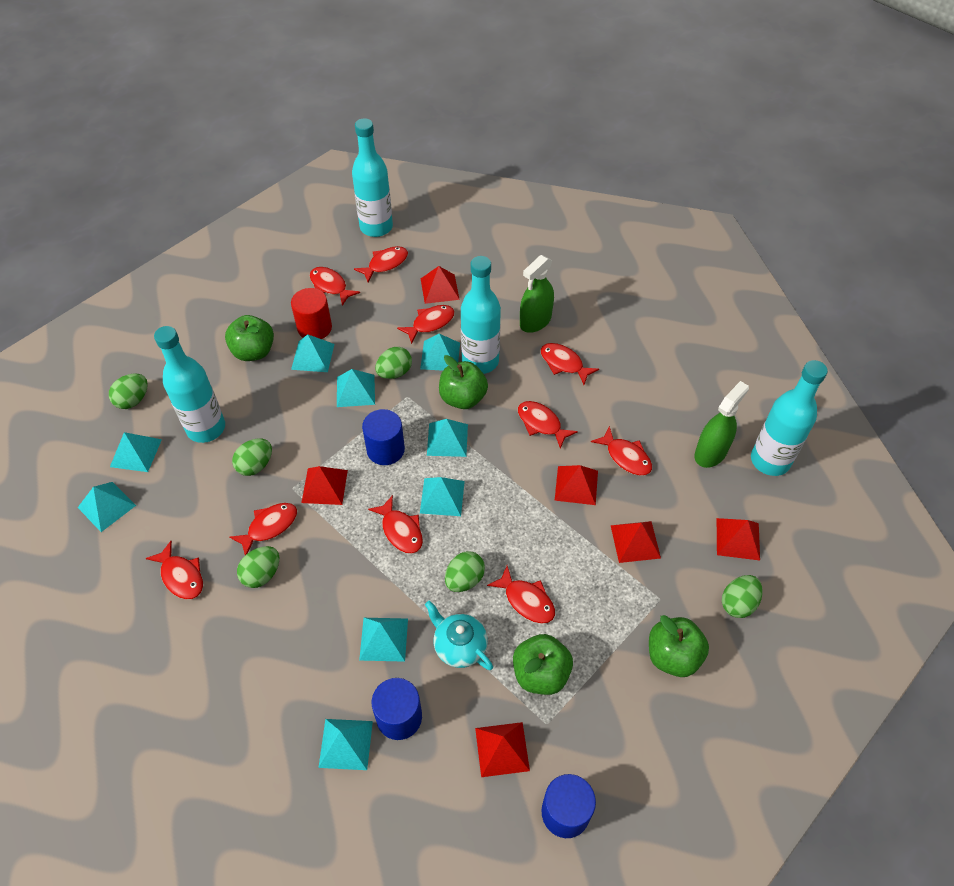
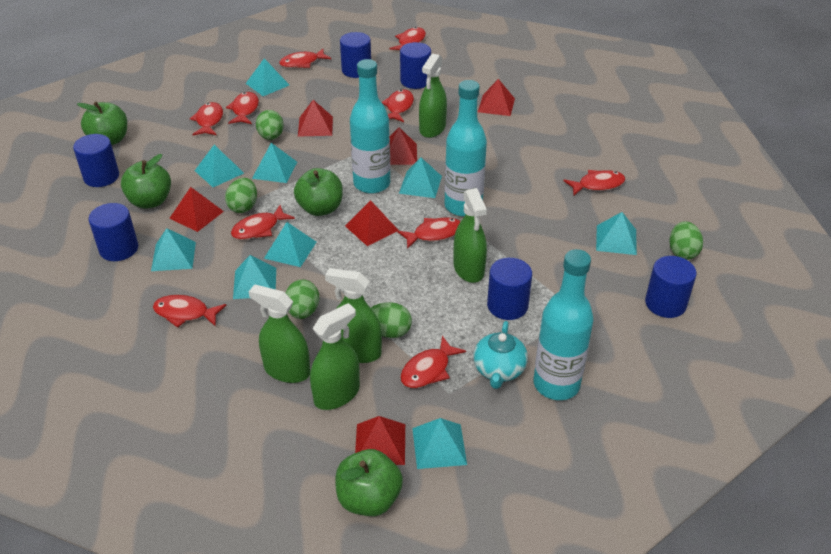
blue cylinder: 3 -> 6
green egg: 6 -> 5
green spray bottle: 2 -> 5
red cylinder: 1 -> 0
turquoise bottle: 4 -> 3

